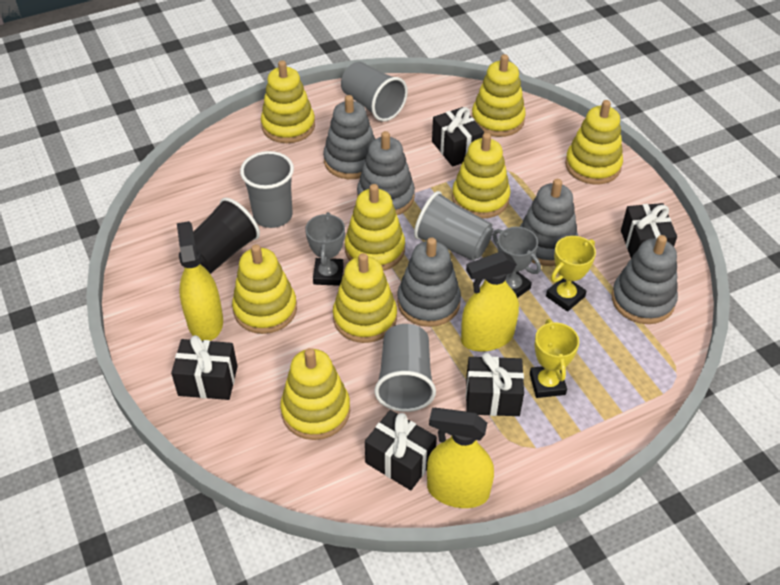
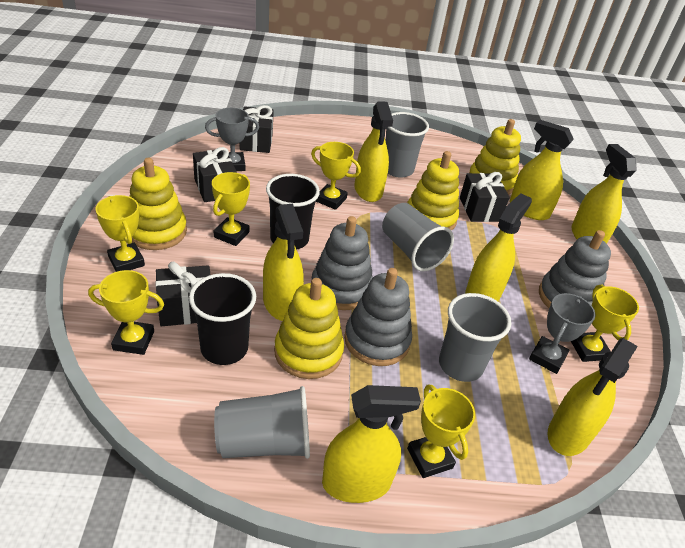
black cup: 1 -> 2
black gift: 5 -> 4
grey stacking toy: 5 -> 3
yellow spray bottle: 3 -> 7
yellow stacking toy: 8 -> 4
yellow trophy: 2 -> 6

